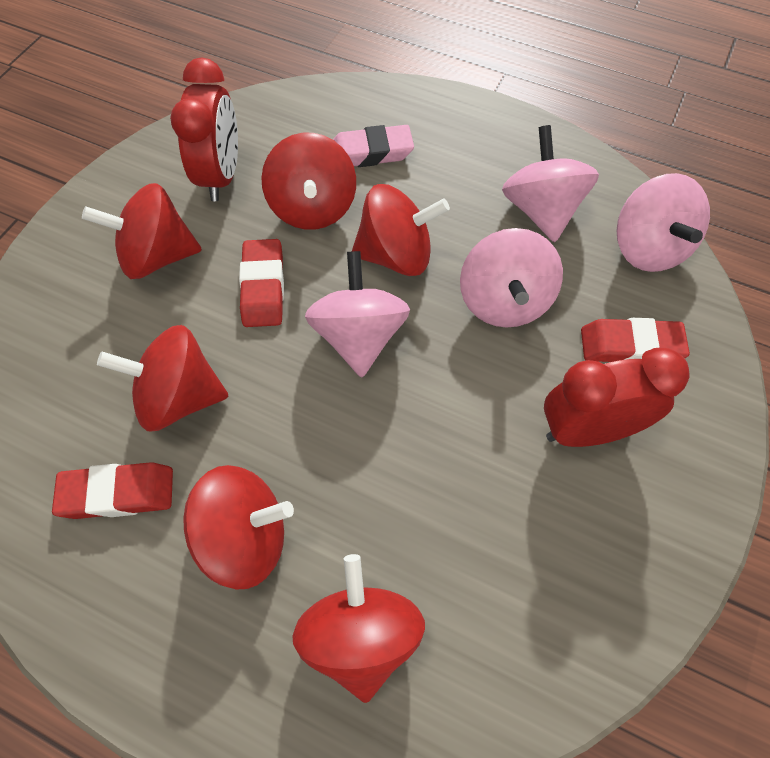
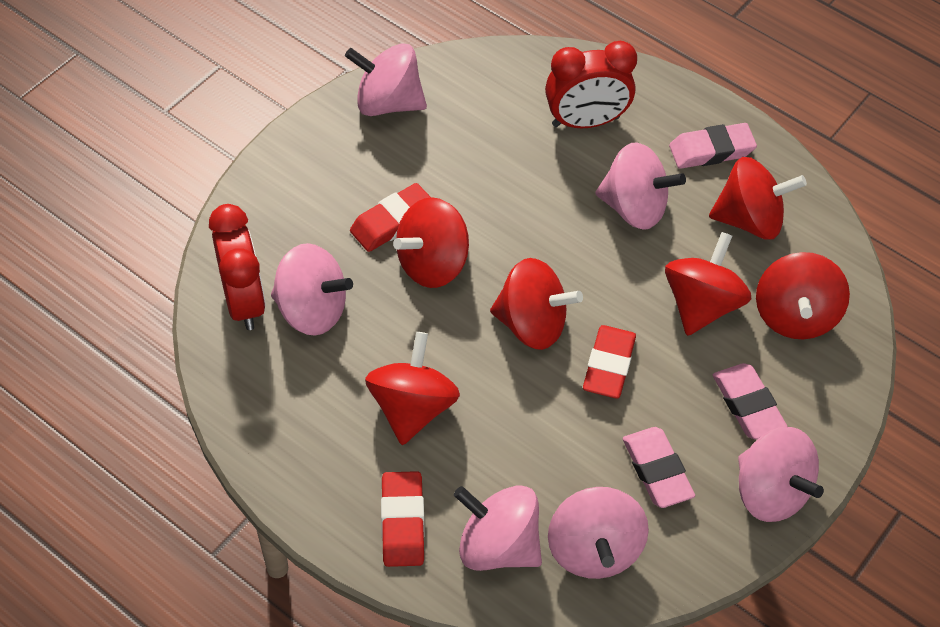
pink eraser: 1 -> 3
pink spinning top: 4 -> 6

